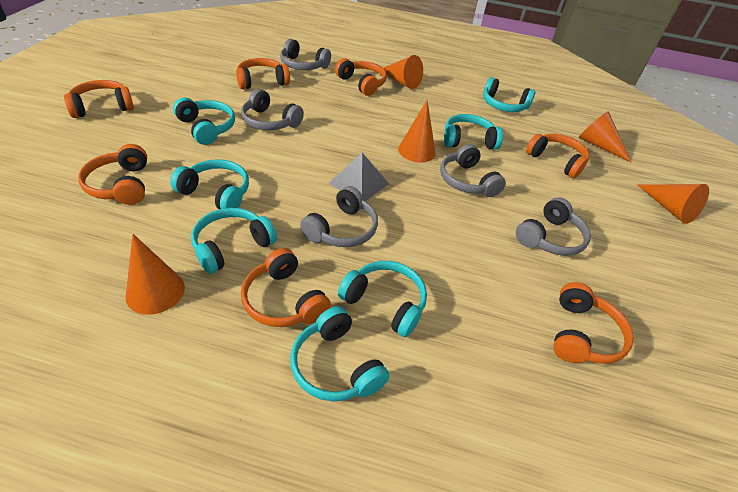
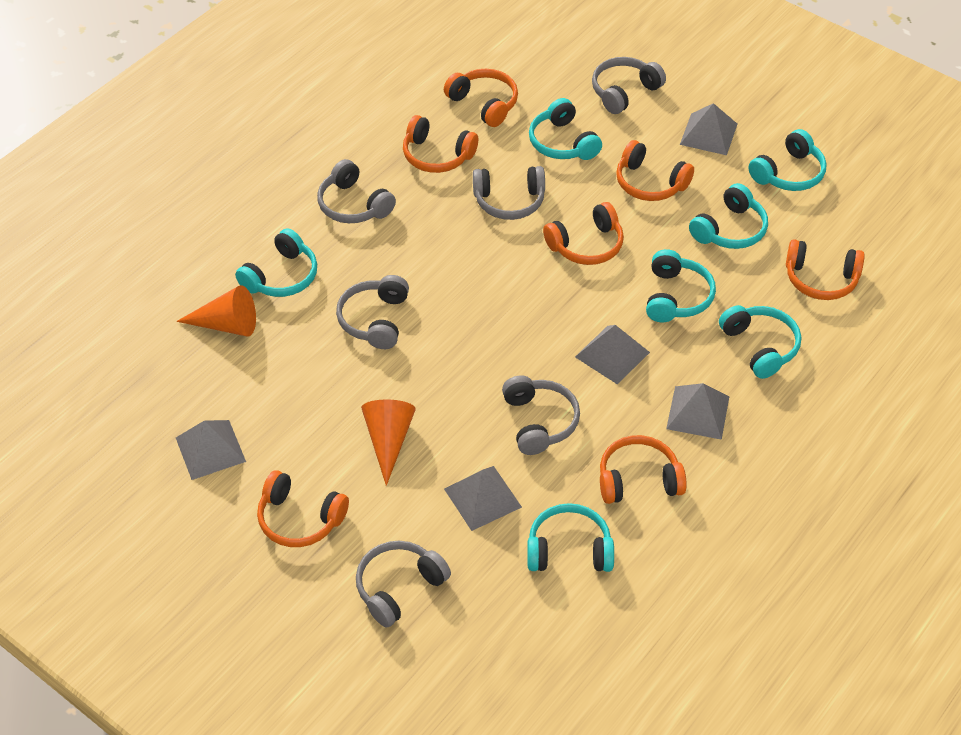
grey headphones: 5 -> 6
grey pyramid: 1 -> 5
orange cone: 5 -> 2

